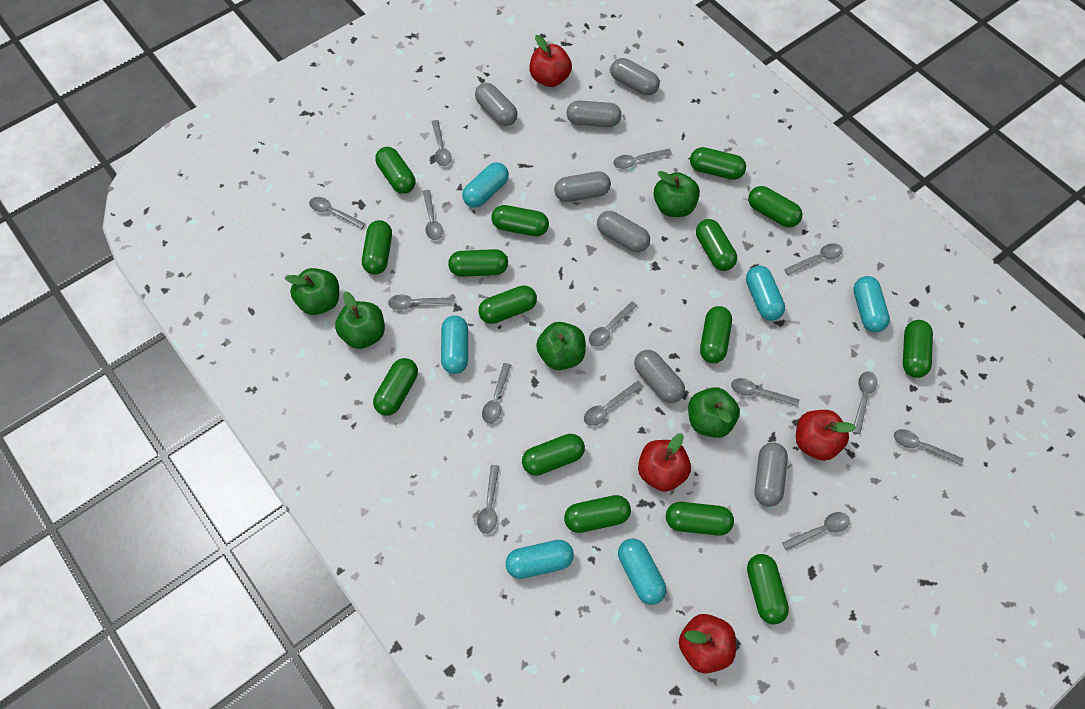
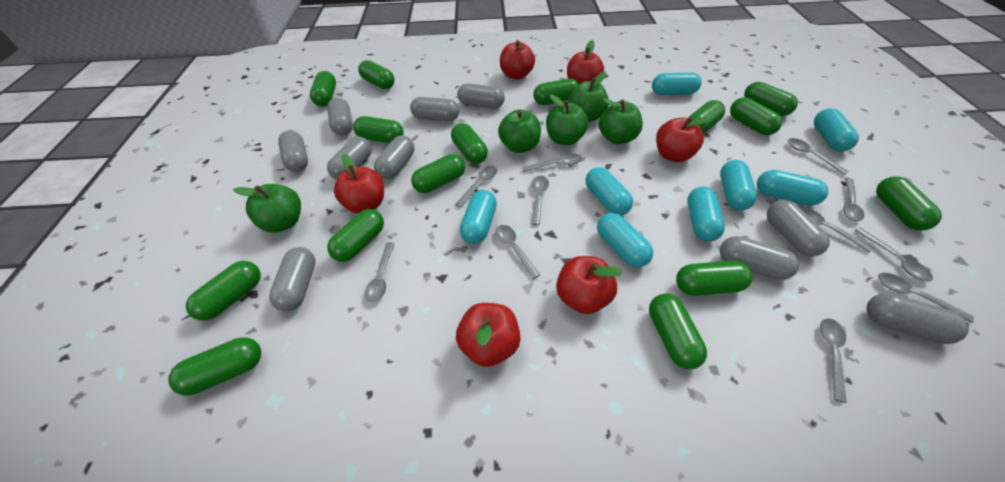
grey capsule: 7 -> 10
grey spoon: 14 -> 11
red apple: 4 -> 6
turquoise capsule: 6 -> 8

